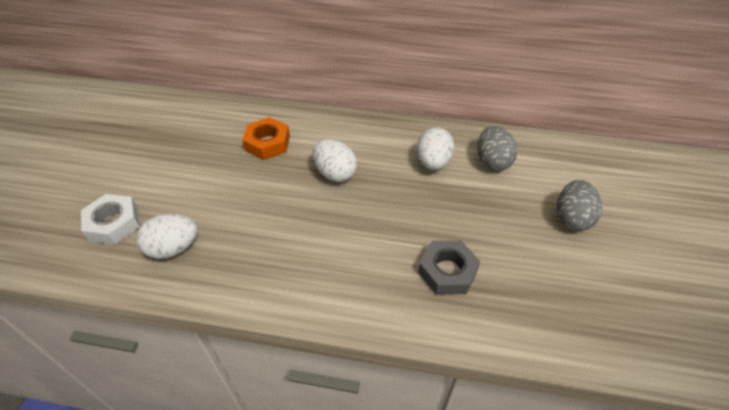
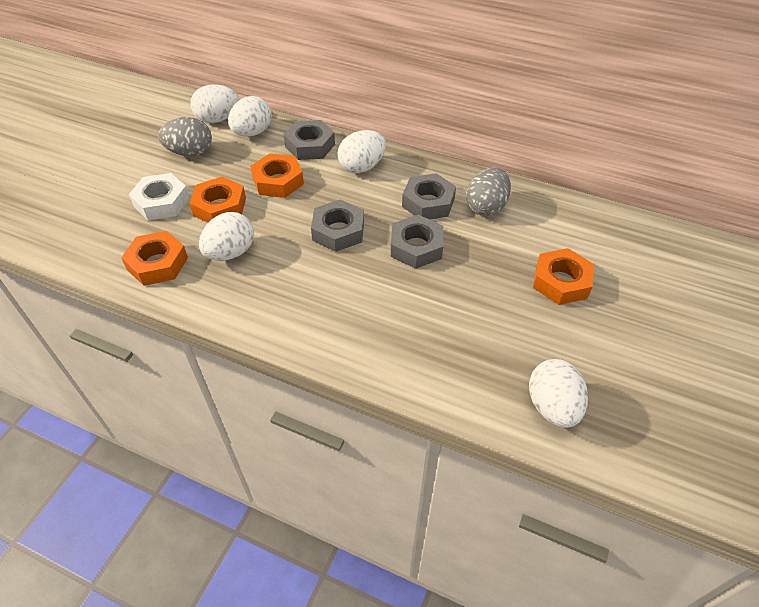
grey nut: 1 -> 4
orange nut: 1 -> 4
white egg: 3 -> 5

